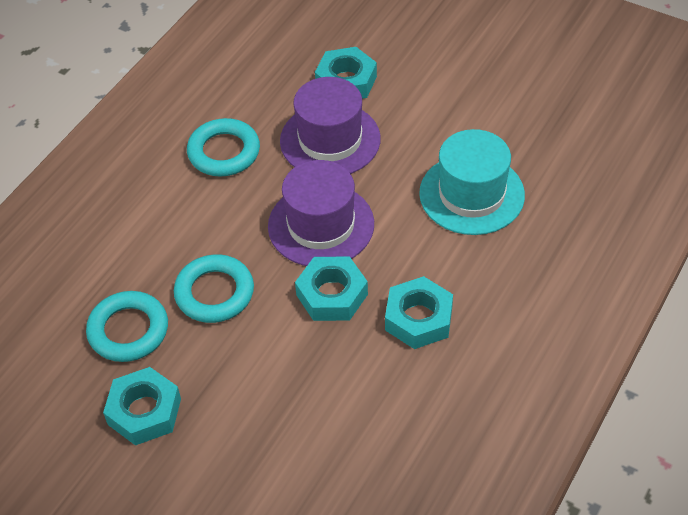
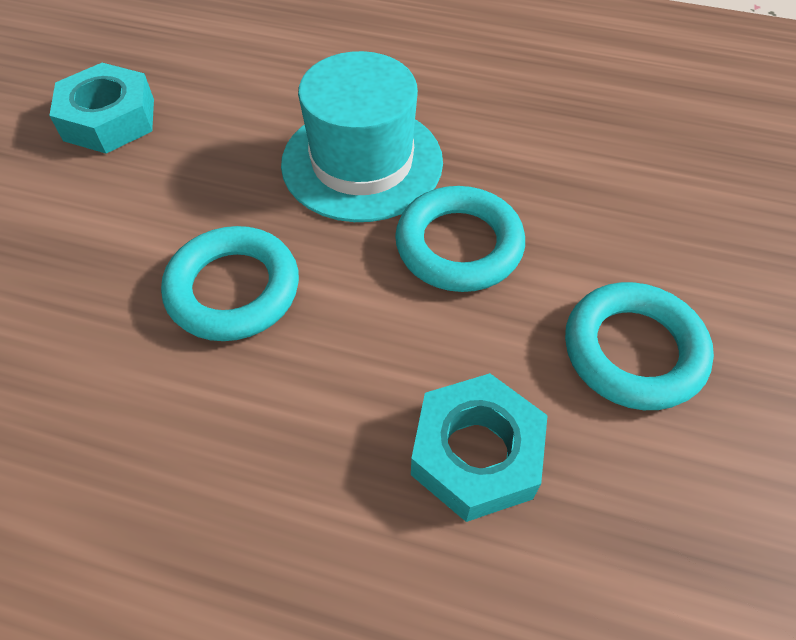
purple hat: 2 -> 0
turquoise nut: 4 -> 2

